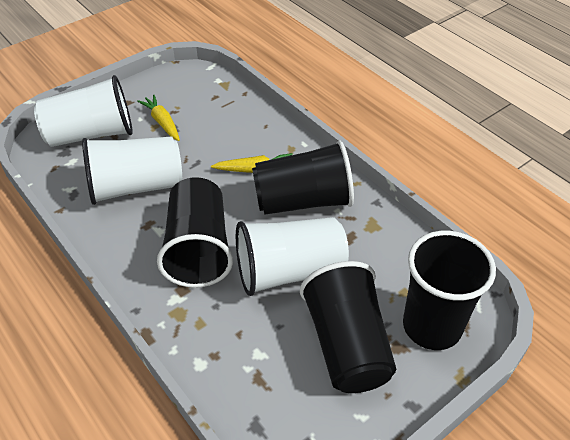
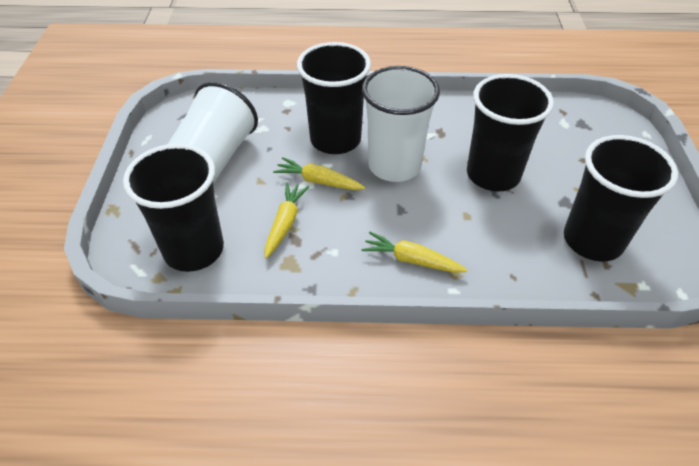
white cup: 3 -> 2
yellow carrot: 2 -> 3

